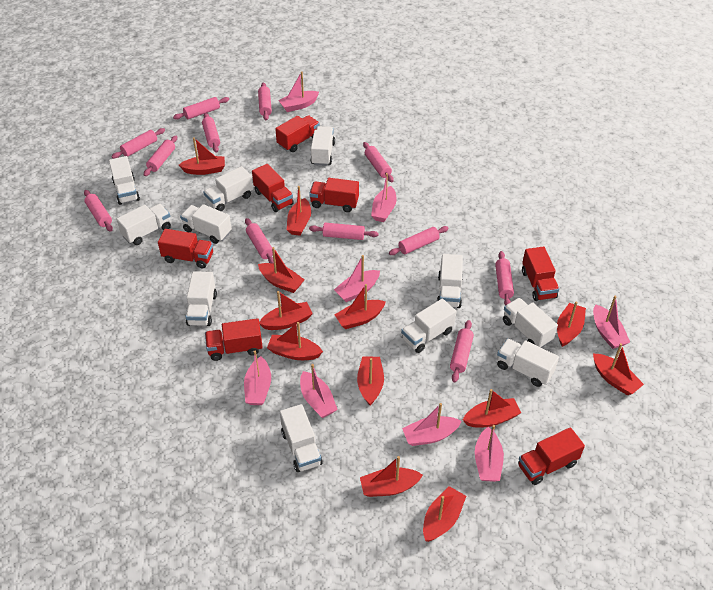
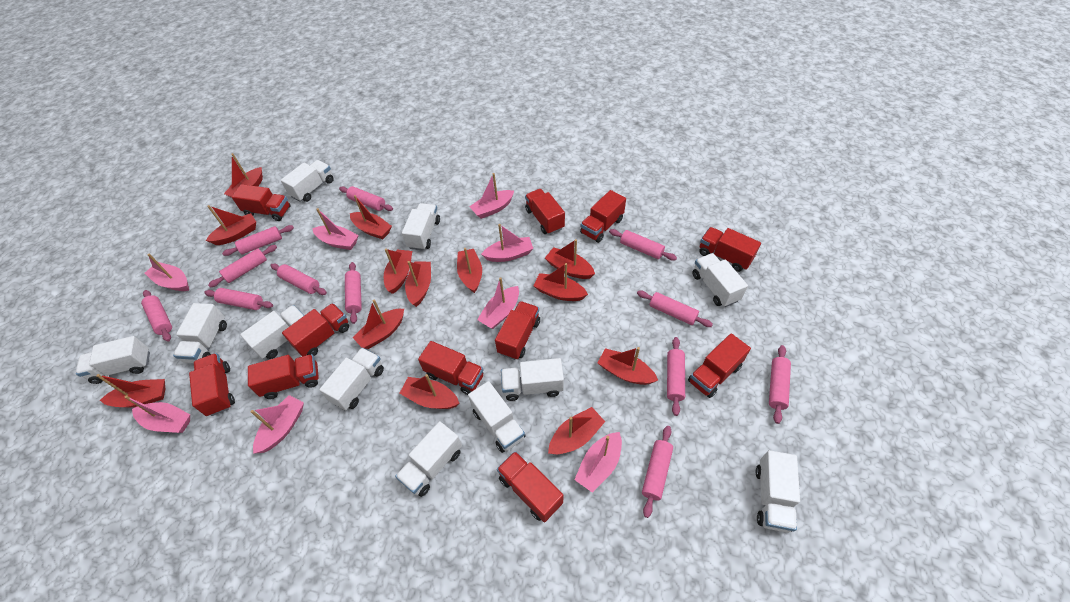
red boat: 12 -> 13
red truck: 7 -> 11

